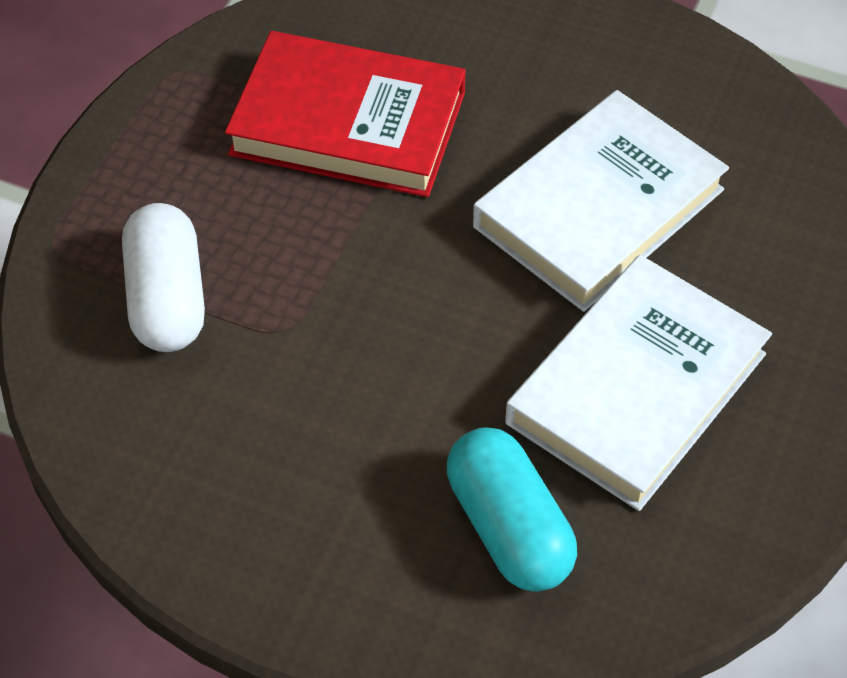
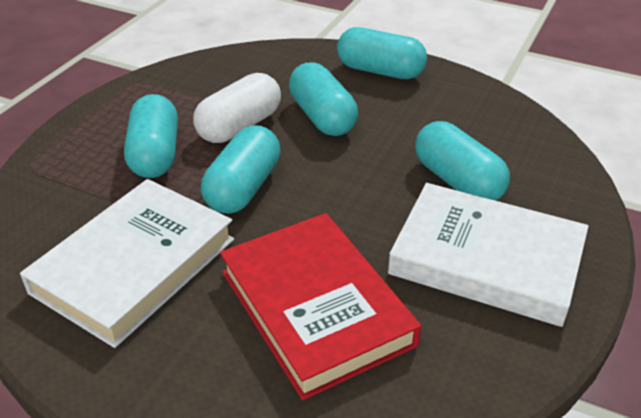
turquoise capsule: 1 -> 5

